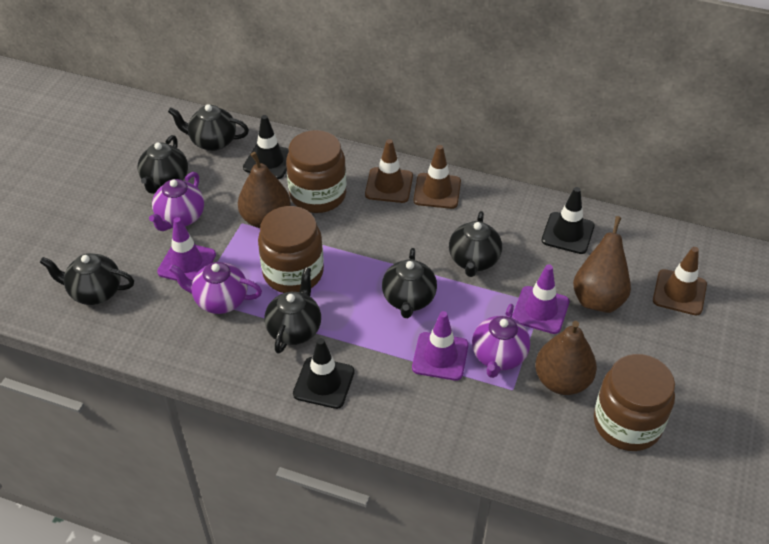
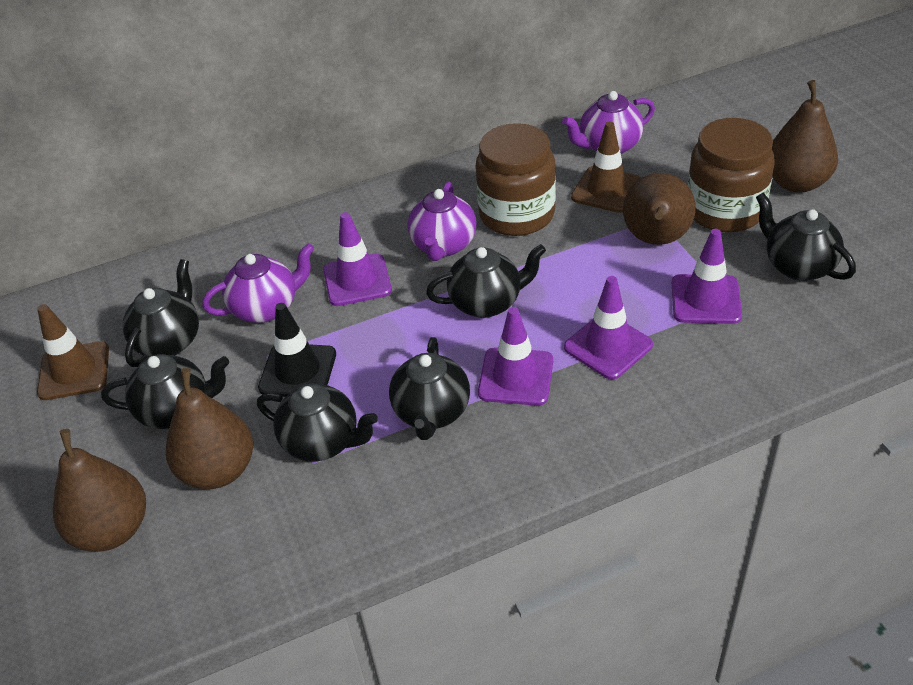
black traffic cone: 3 -> 1
brown jar: 3 -> 2
brown pear: 3 -> 4
brown traffic cone: 3 -> 2
purple traffic cone: 3 -> 4

